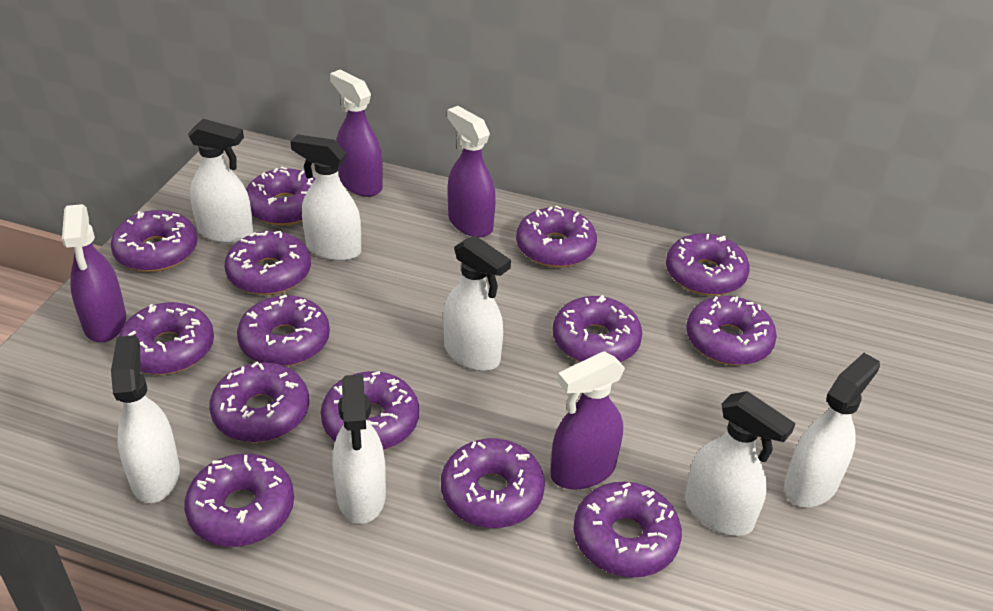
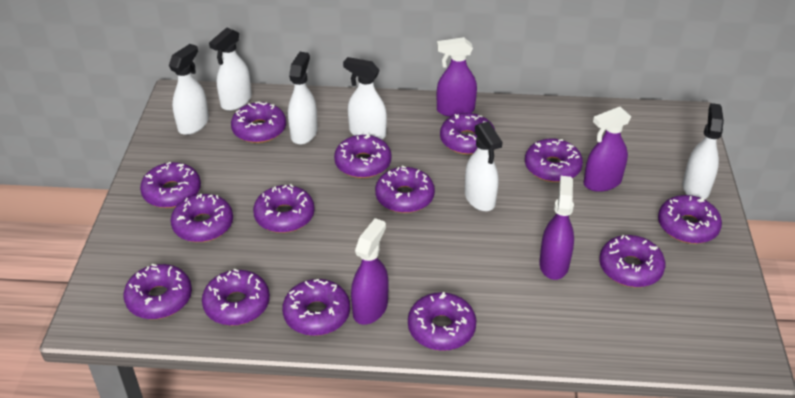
white spray bottle: 7 -> 6

